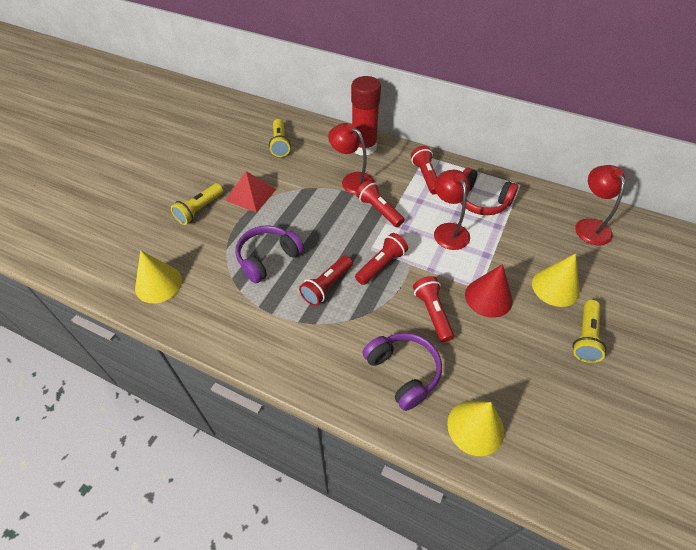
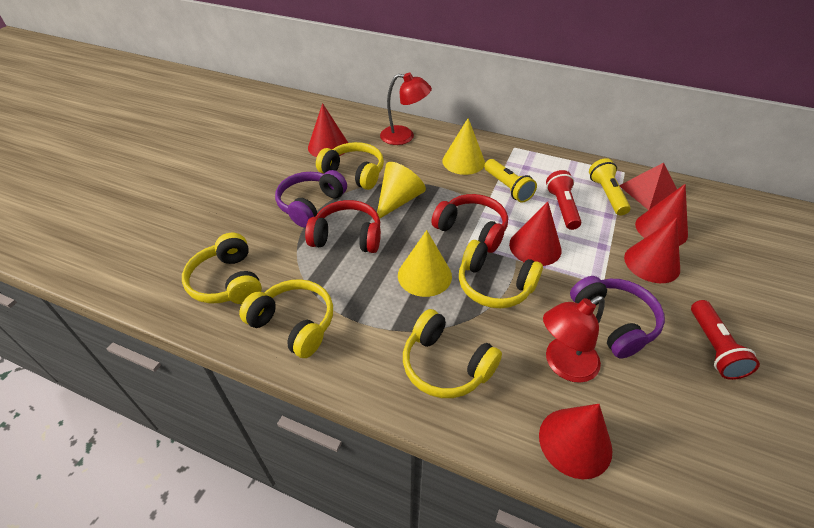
red cone: 1 -> 5
red flashlight: 5 -> 2
red glue stick: 1 -> 0
red headphones: 1 -> 2
red lamp: 3 -> 2
yellow flashlight: 3 -> 2
yellow headphones: 0 -> 5

